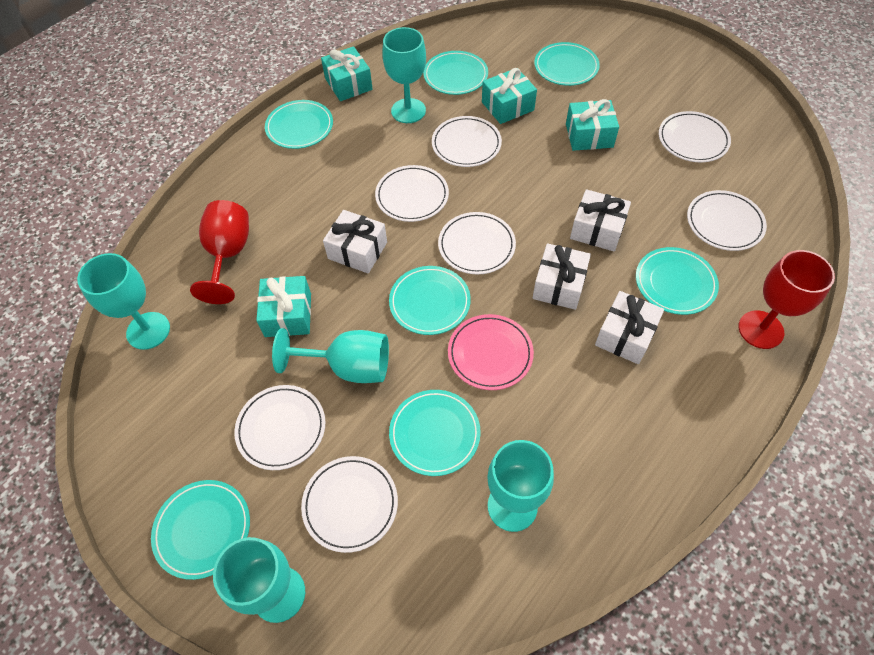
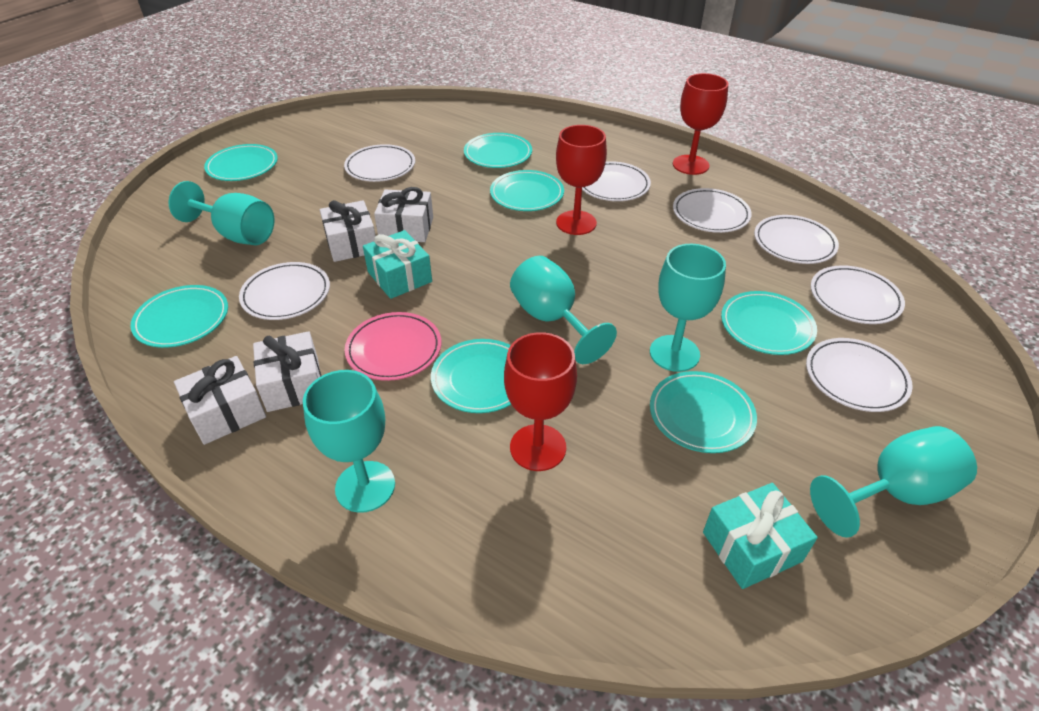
red goblet: 2 -> 3
turquoise gift: 4 -> 2

